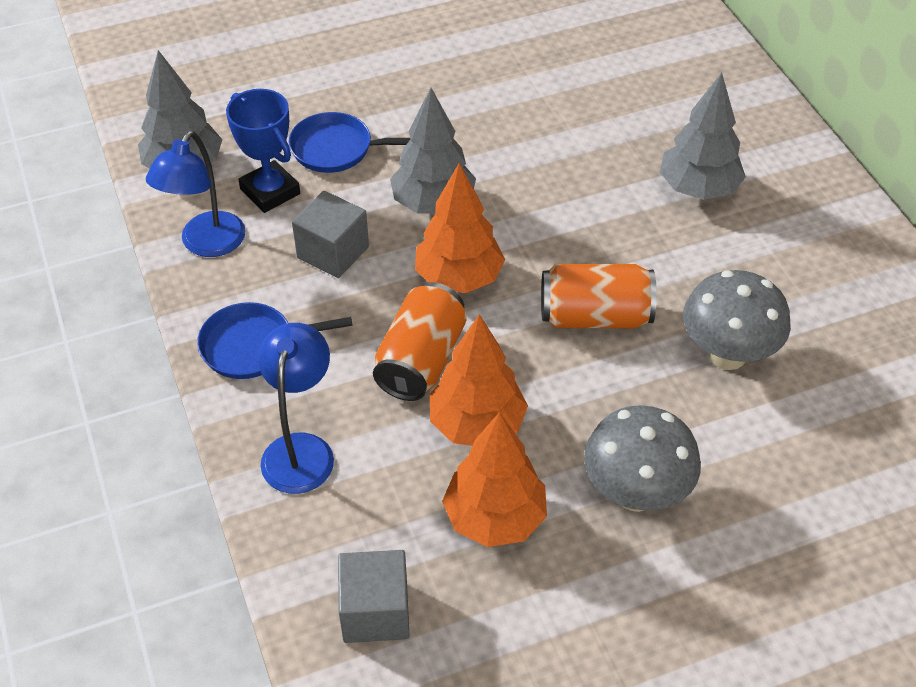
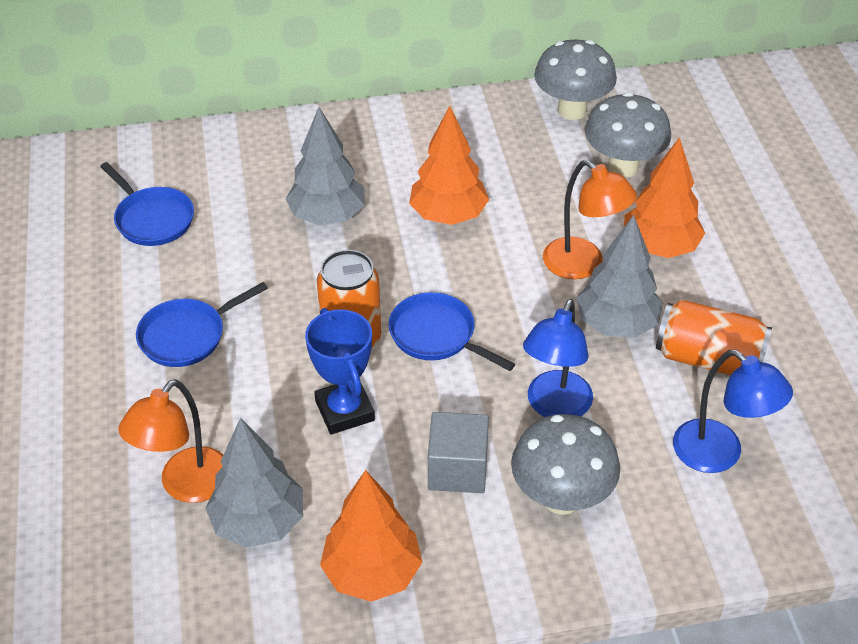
blue pan: 2 -> 3
grey cube: 2 -> 1
grey mushroom: 2 -> 3
orange lamp: 0 -> 2

